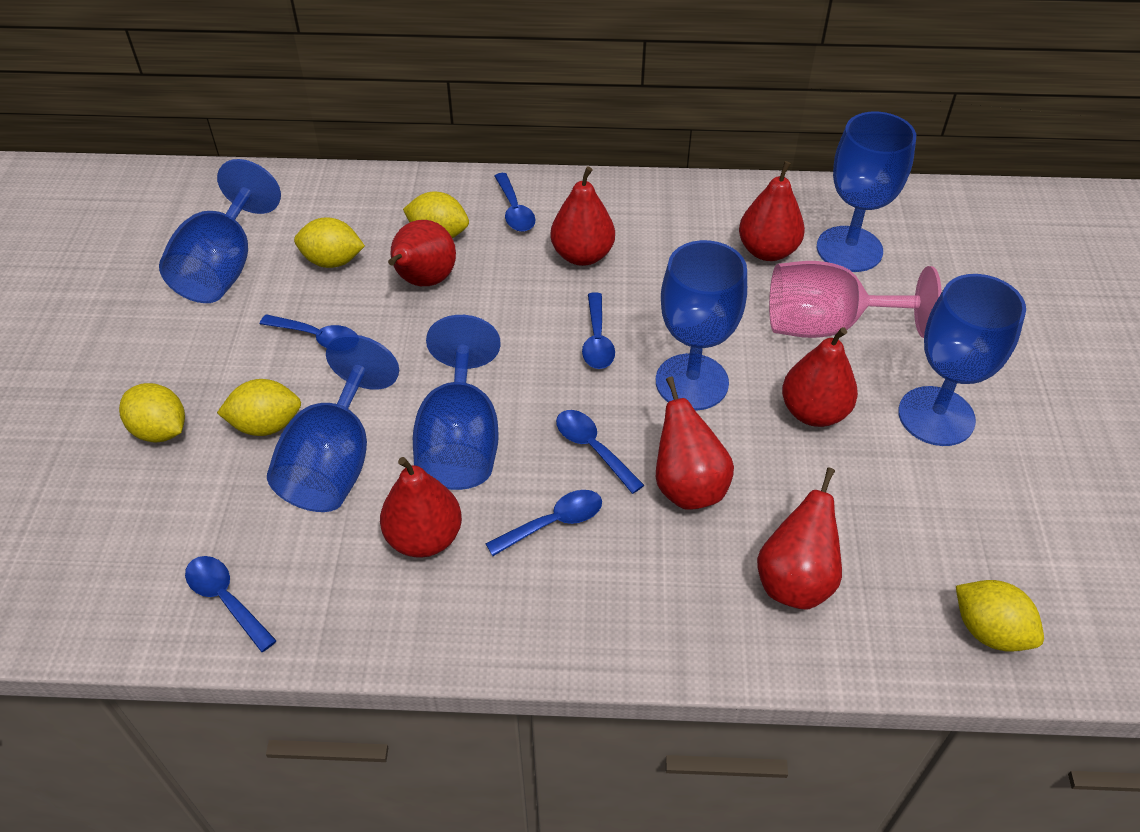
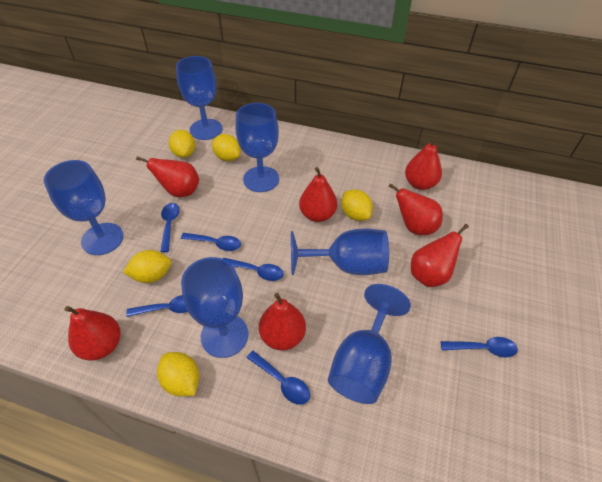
pink goblet: 1 -> 0

